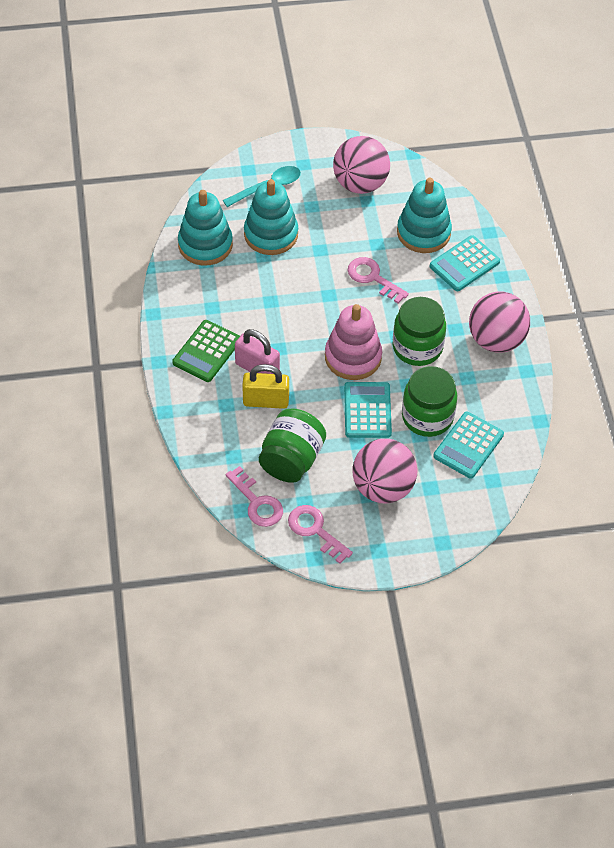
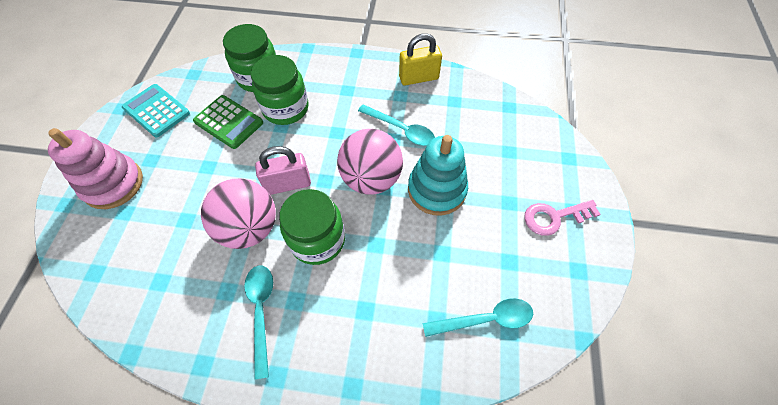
pink ball: 3 -> 2
pink key: 3 -> 1
turquoise calculator: 3 -> 1
turquoise spoon: 1 -> 3
turquoise stacking toy: 3 -> 1

